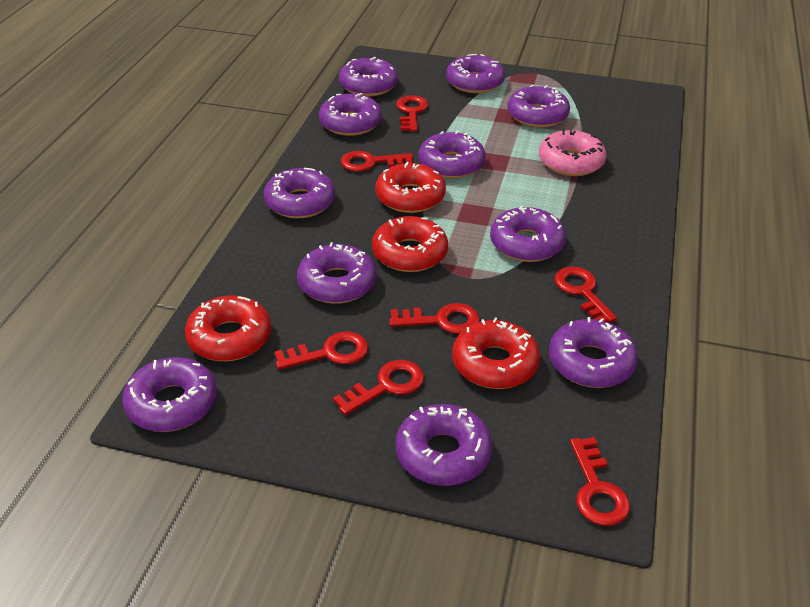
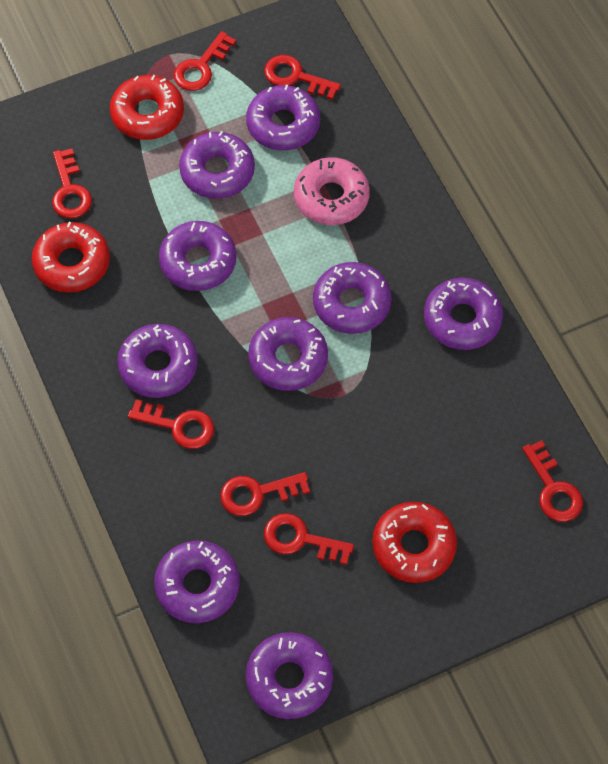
purple donut: 11 -> 9
red donut: 4 -> 3

